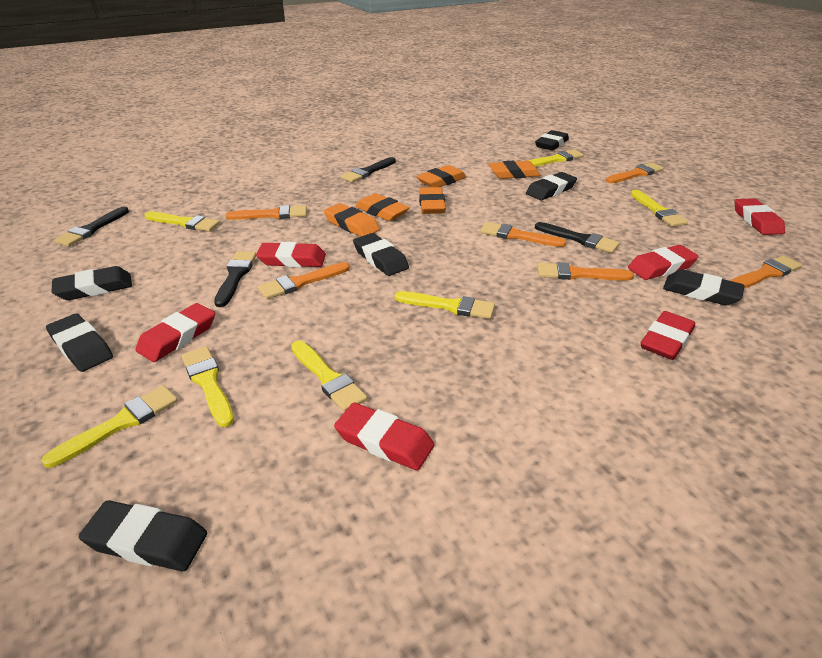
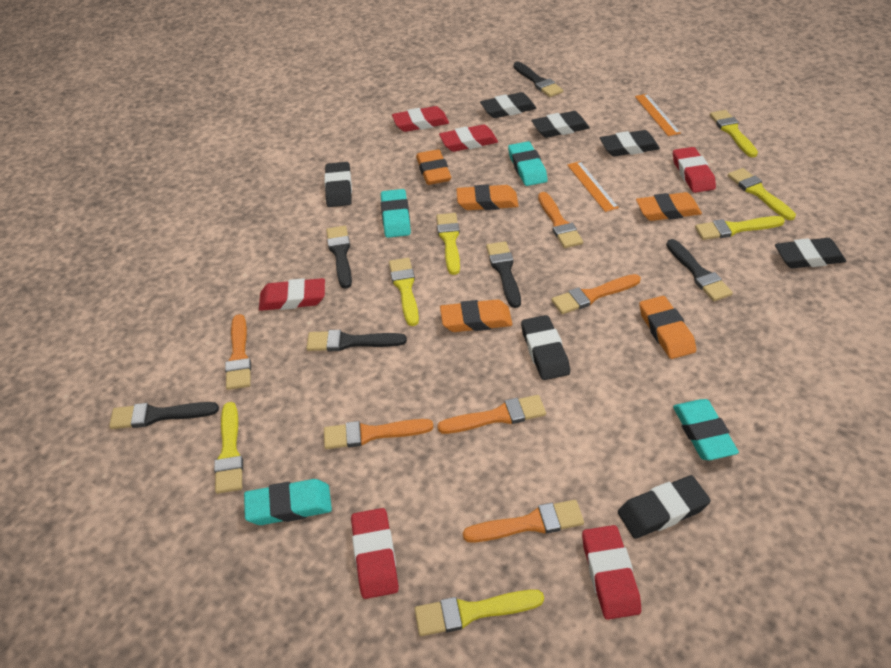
black brush: 4 -> 6
orange ruler: 0 -> 2
turquoise eraser: 0 -> 4

